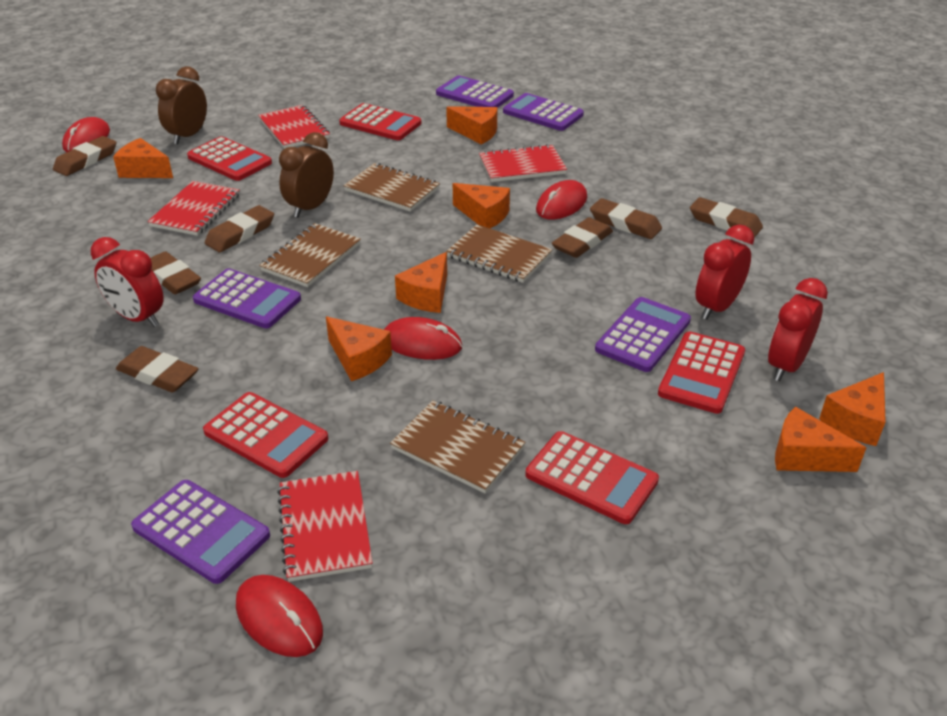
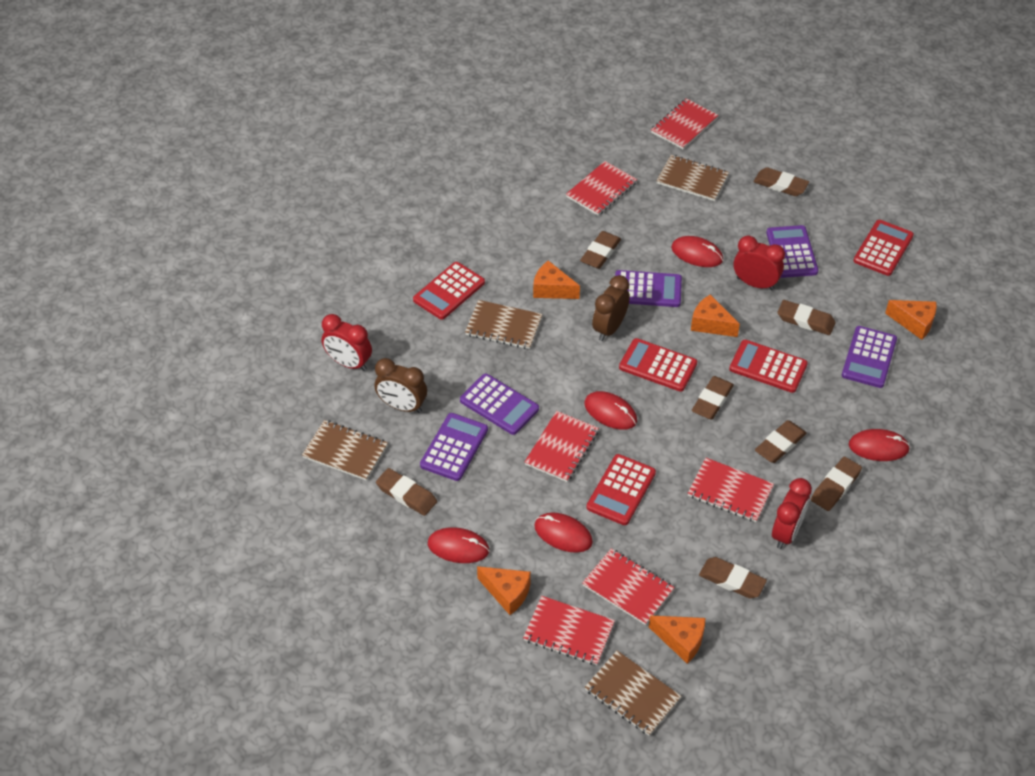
brown eraser: 7 -> 8
orange cheese: 7 -> 5
red mouse: 4 -> 5
red notebook: 4 -> 6

